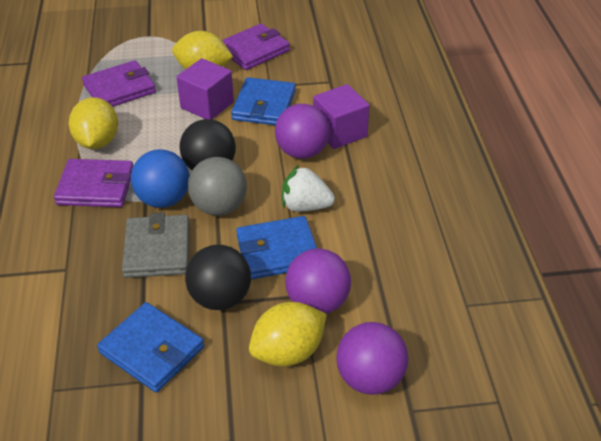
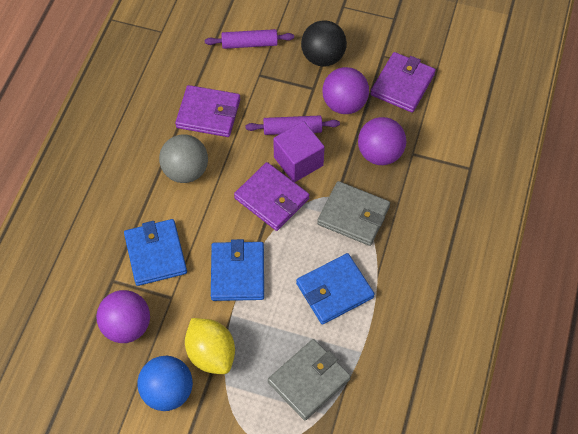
black ball: 2 -> 1
grey wallet: 1 -> 2
purple cube: 2 -> 1
purple rolling pin: 0 -> 2
white strawberry: 1 -> 0
yellow lemon: 3 -> 1

